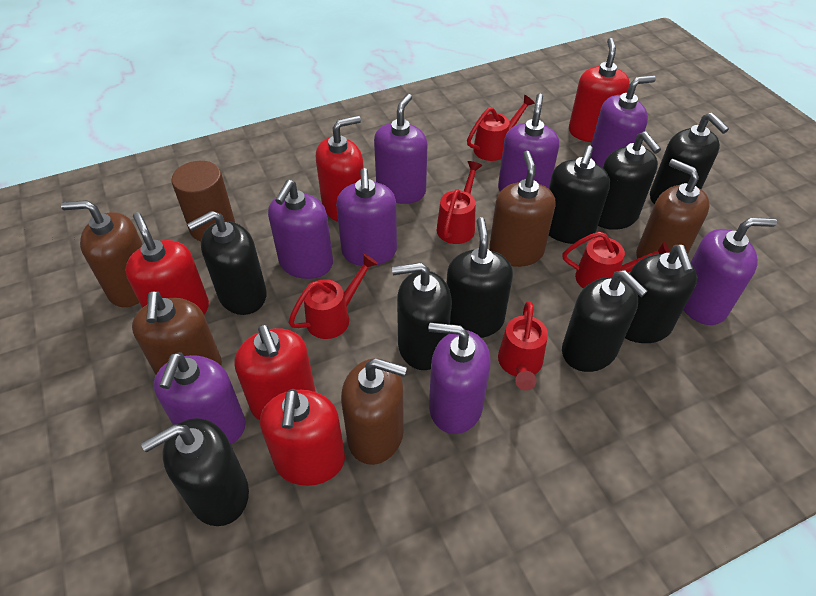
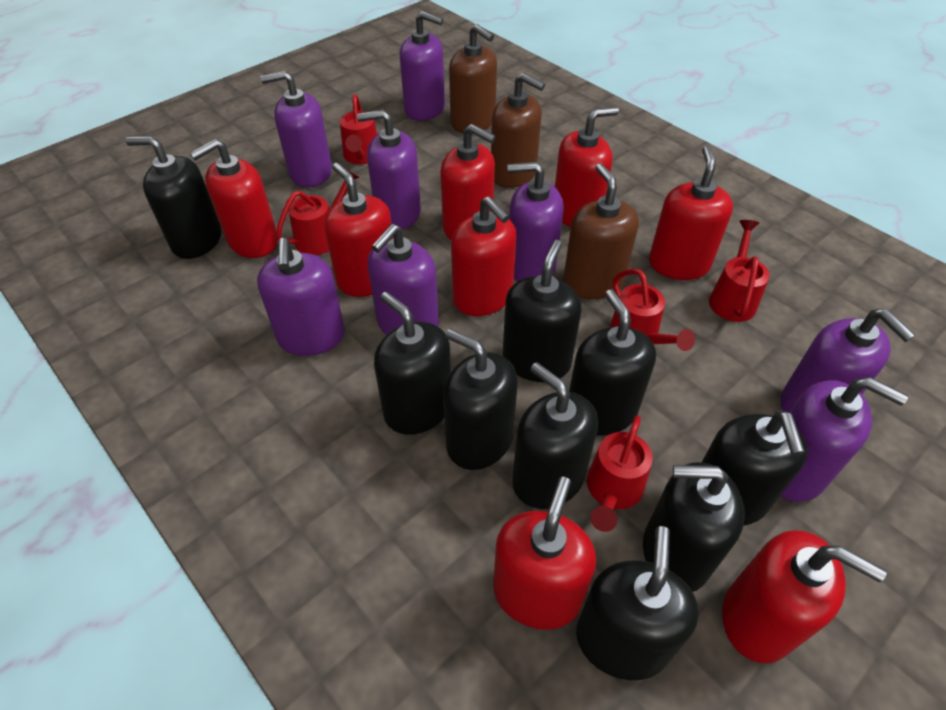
brown cylinder: 1 -> 0
brown soap dispenser: 5 -> 3
red soap dispenser: 5 -> 8

